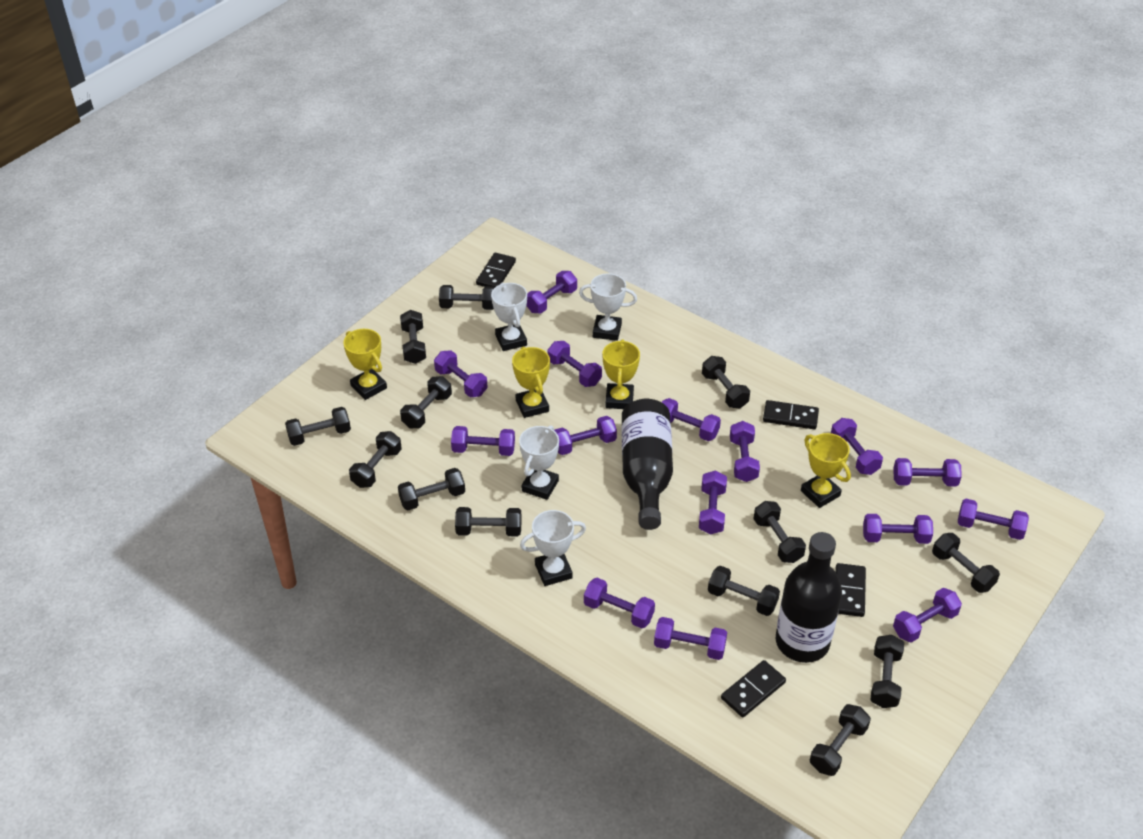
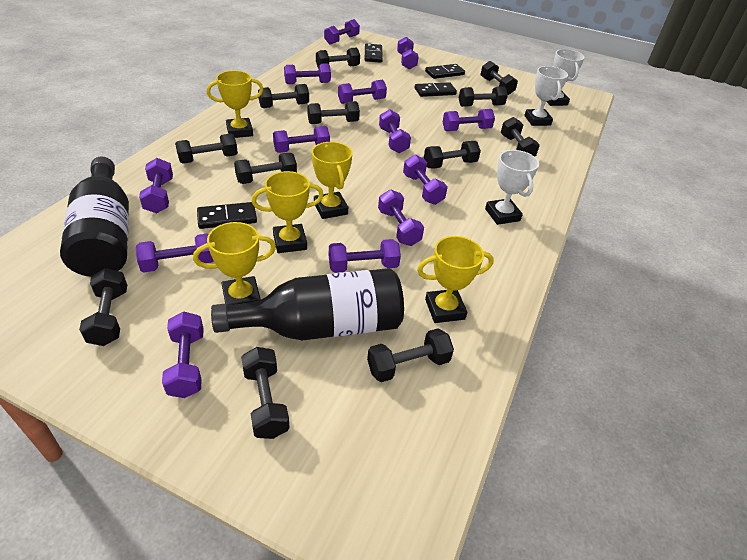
black dumbbell: 13 -> 12
purple dumbbell: 15 -> 13
white trophy: 4 -> 3
yellow trophy: 4 -> 5

